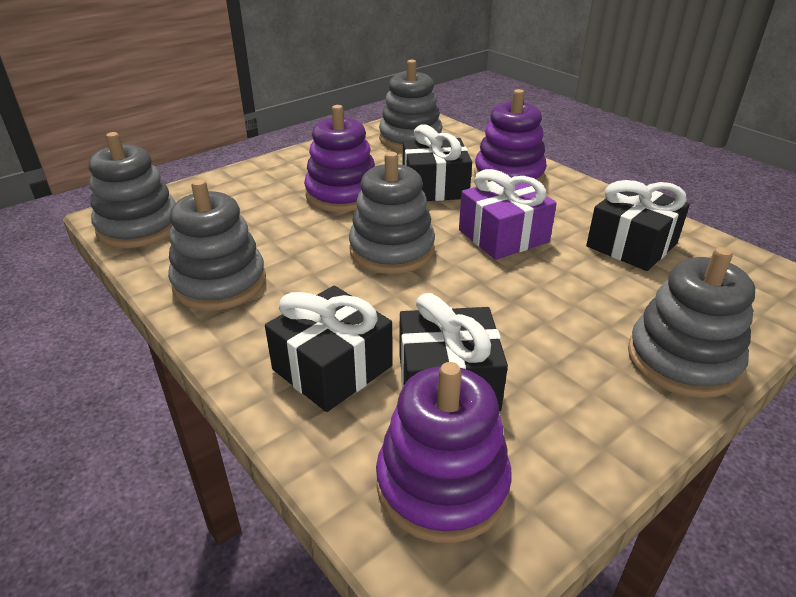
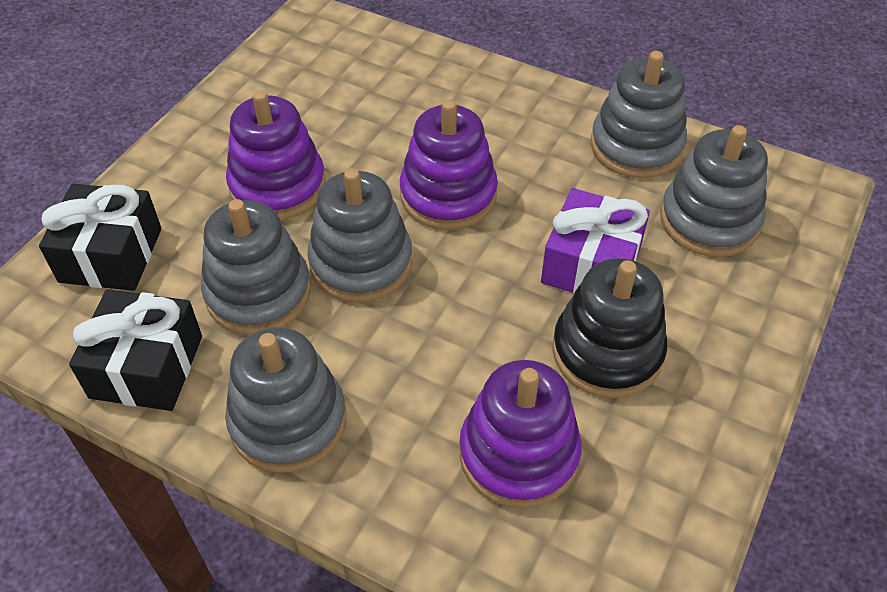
black gift: 4 -> 2
black stacking toy: 0 -> 1

